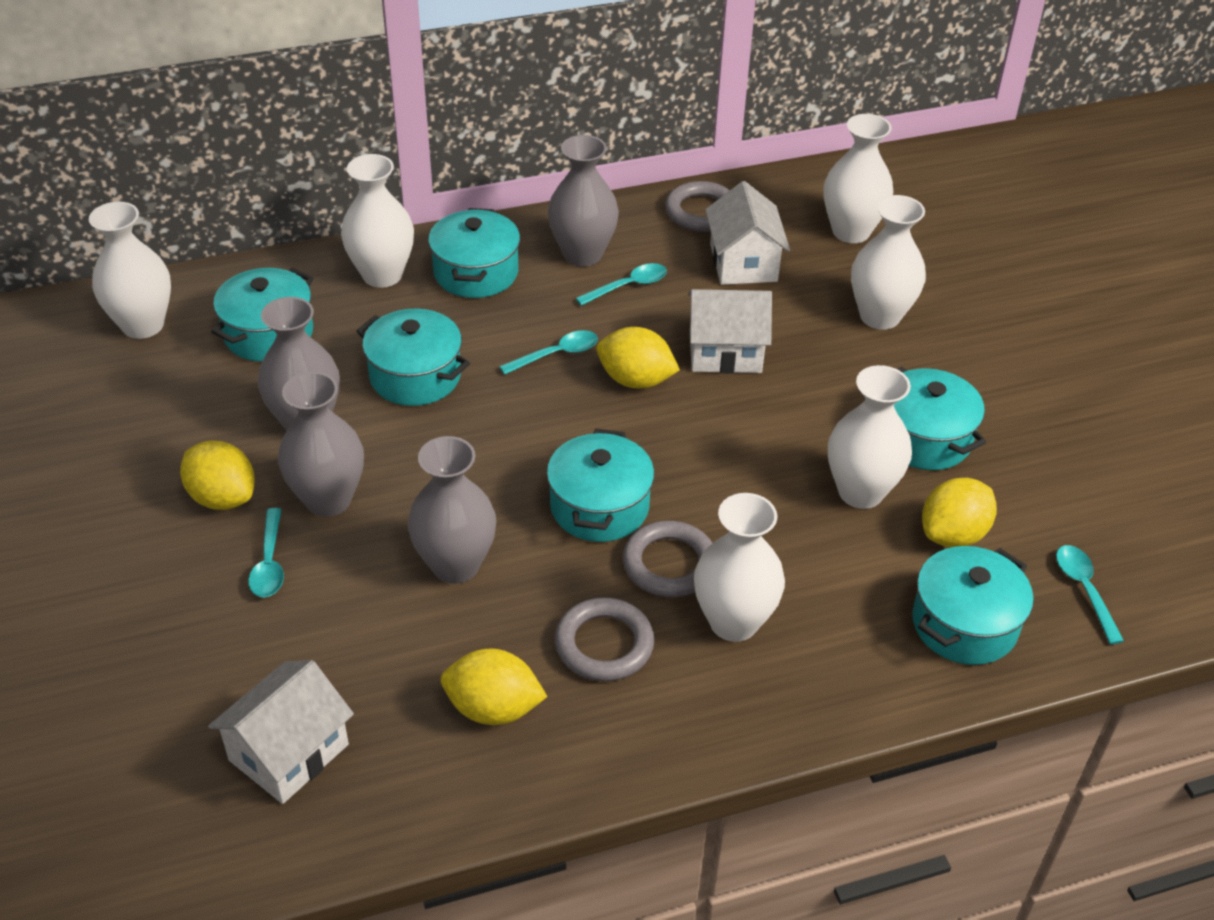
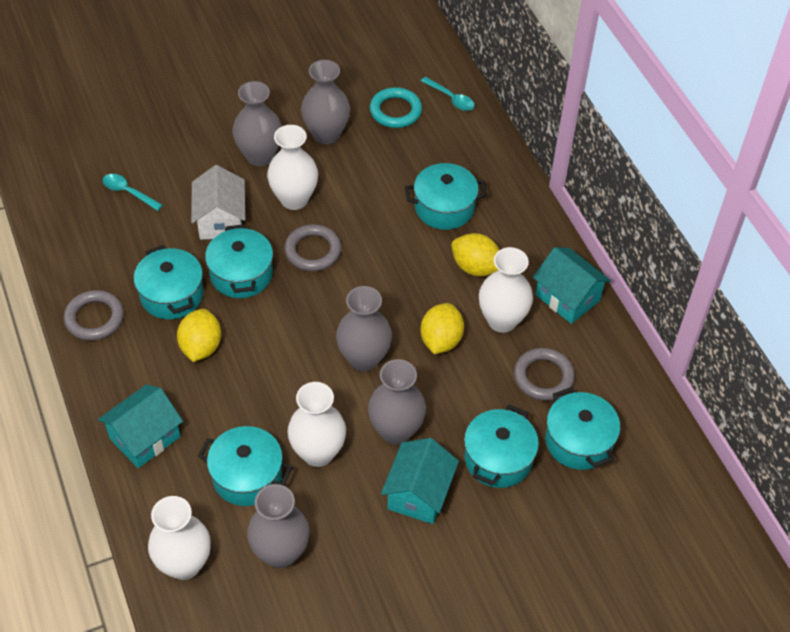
grey vase: 4 -> 5
turquoise house: 0 -> 3
turquoise ring: 0 -> 1
turquoise spoon: 4 -> 2
white house: 3 -> 1
white vase: 6 -> 4
yellow lemon: 4 -> 3

